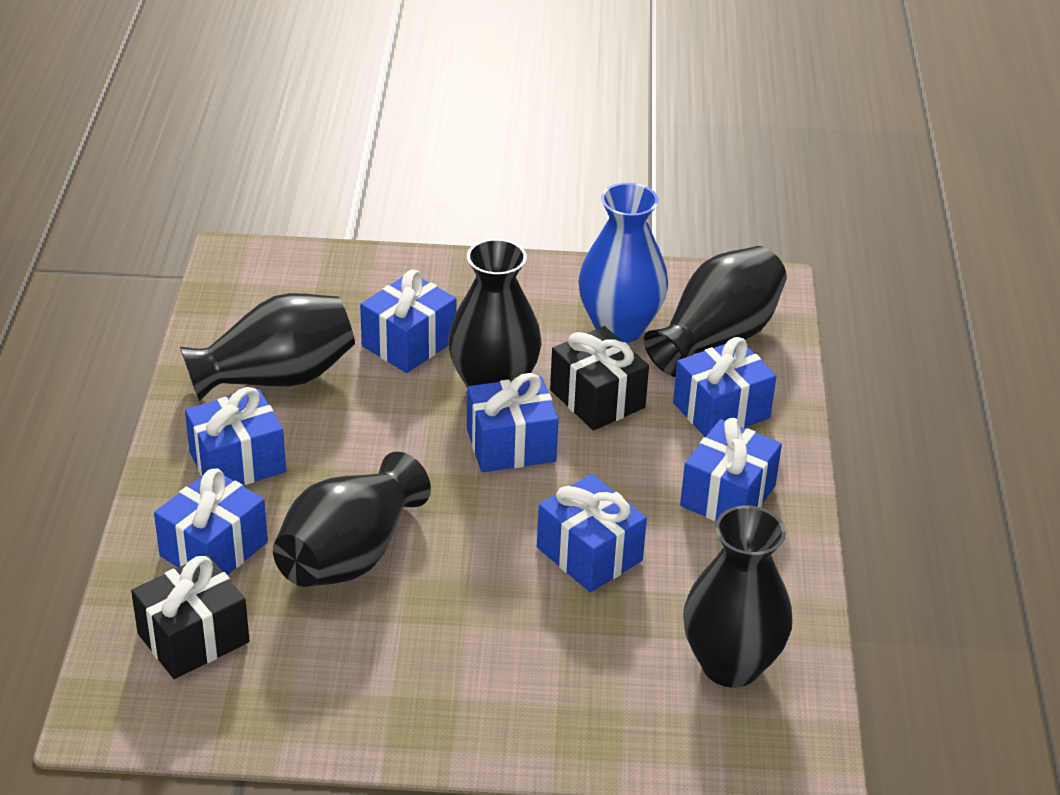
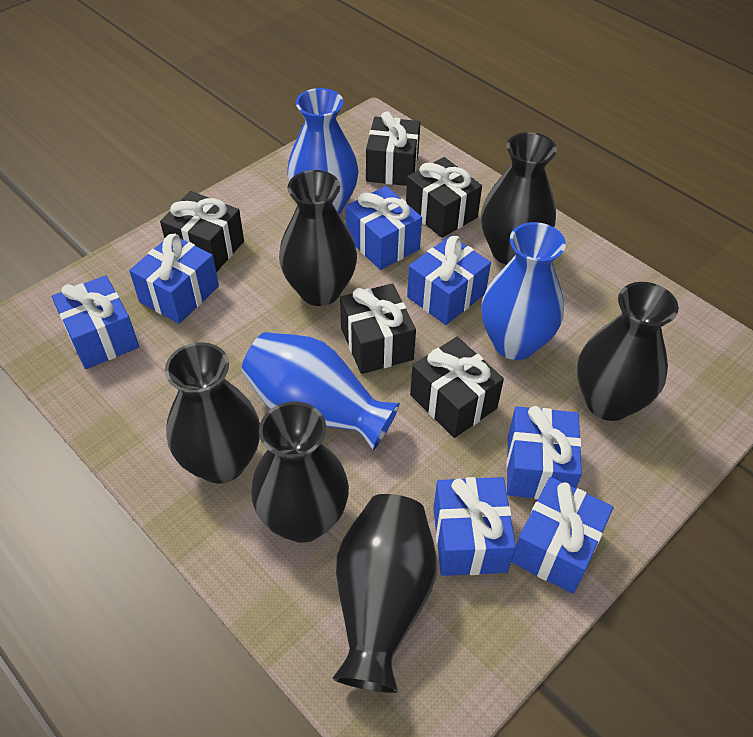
black gift: 2 -> 5
black vase: 5 -> 6
blue vase: 1 -> 3

